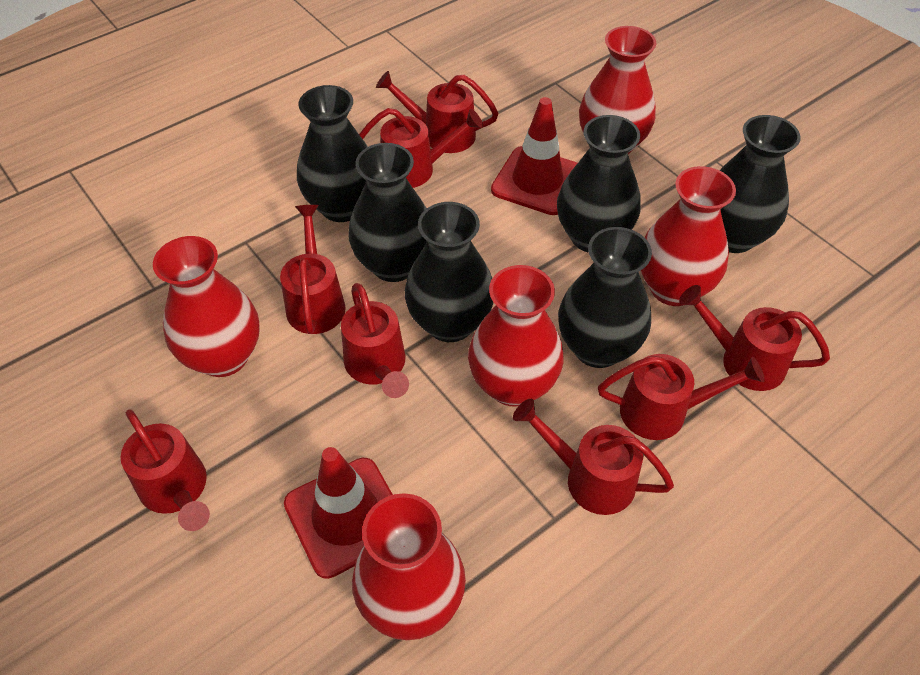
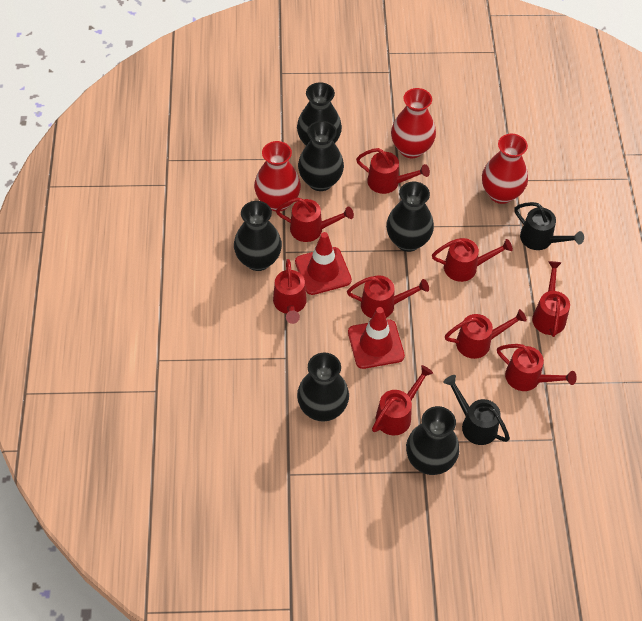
black watering can: 0 -> 2
red vase: 5 -> 3
red watering can: 8 -> 9

